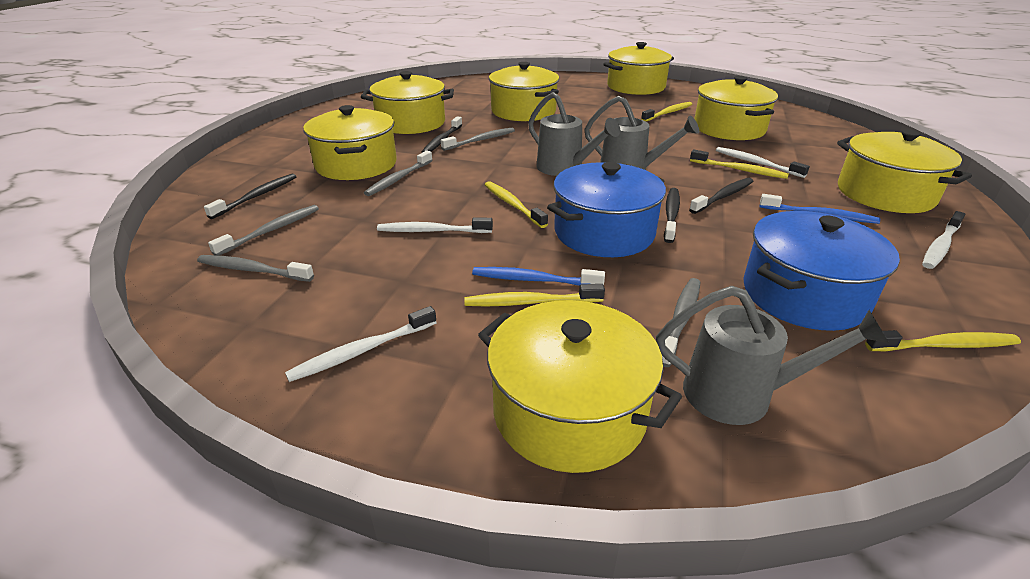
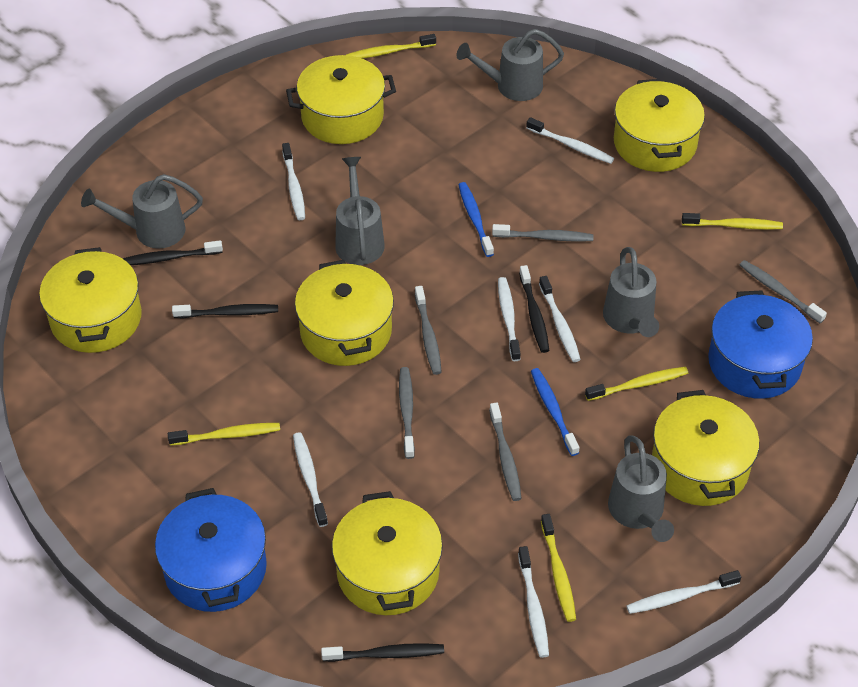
grey watering can: 3 -> 5
white toothbrush: 4 -> 7
yellow pot: 7 -> 6

